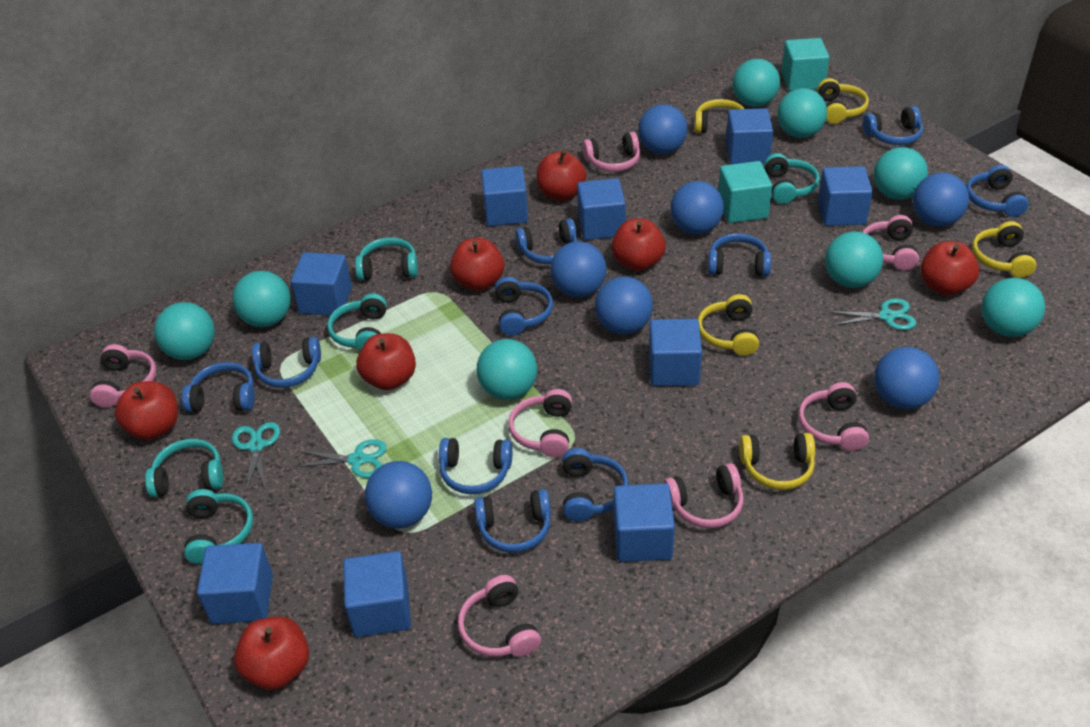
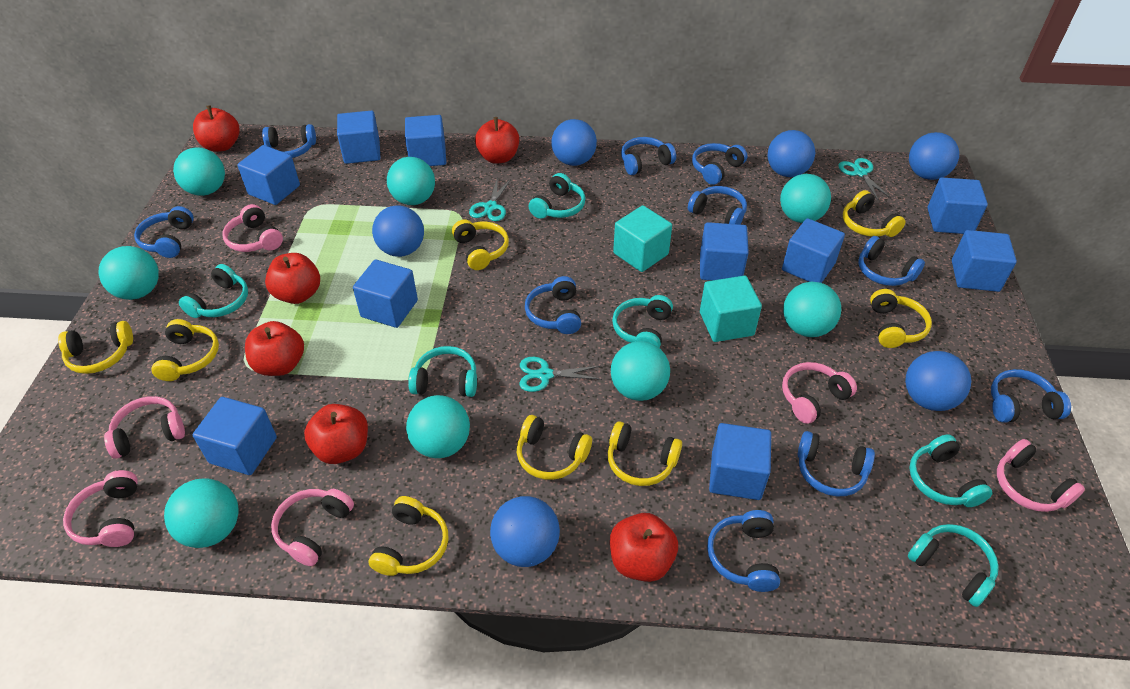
blue ball: 7 -> 6
blue cube: 9 -> 10
pink headphones: 7 -> 6
red apple: 7 -> 6
turquoise headphones: 5 -> 6
yellow headphones: 5 -> 8

